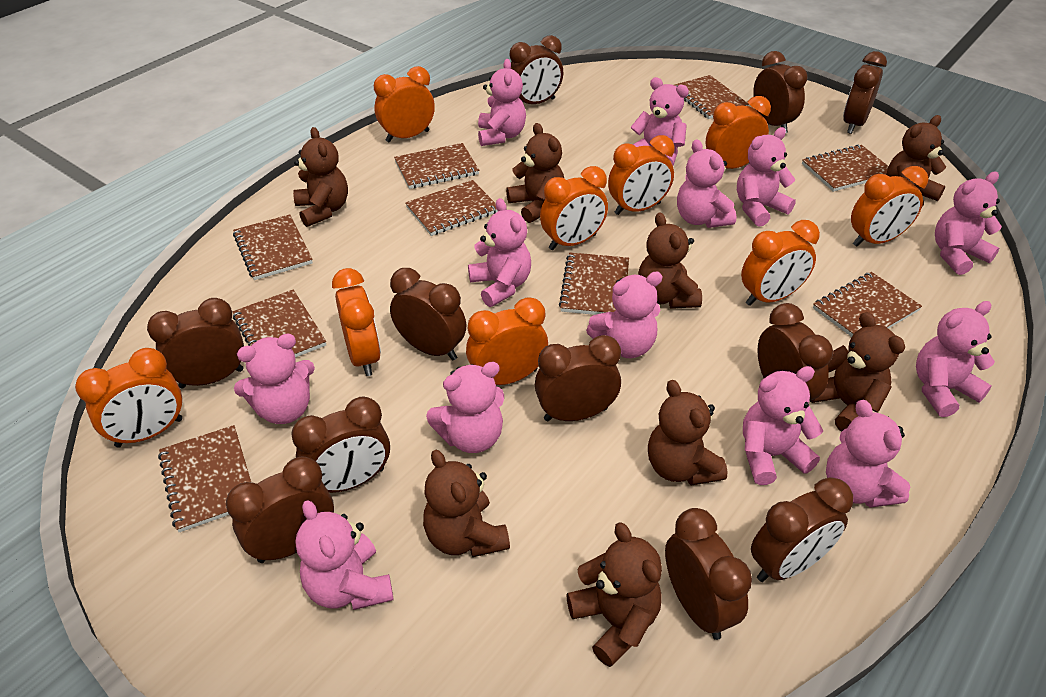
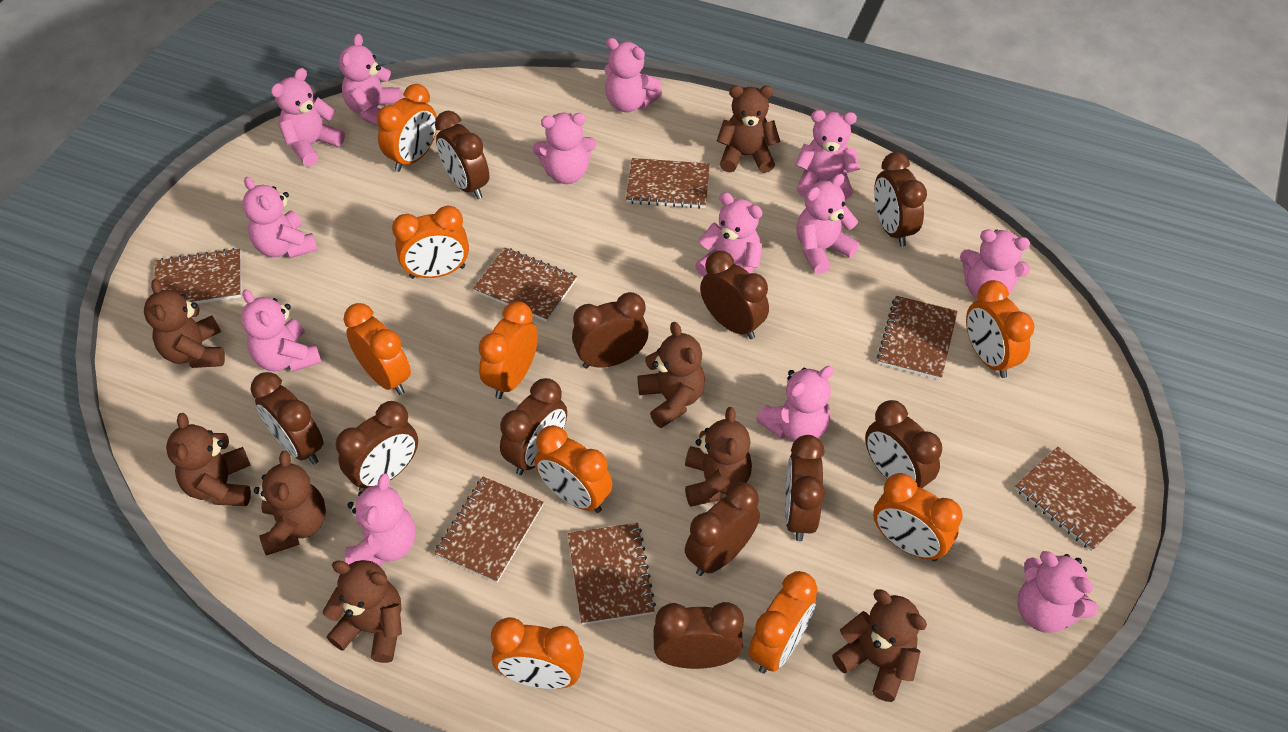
brown notebook: 9 -> 7

